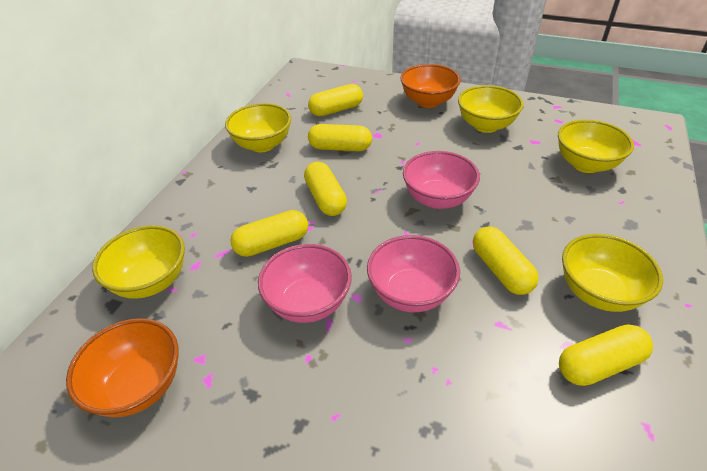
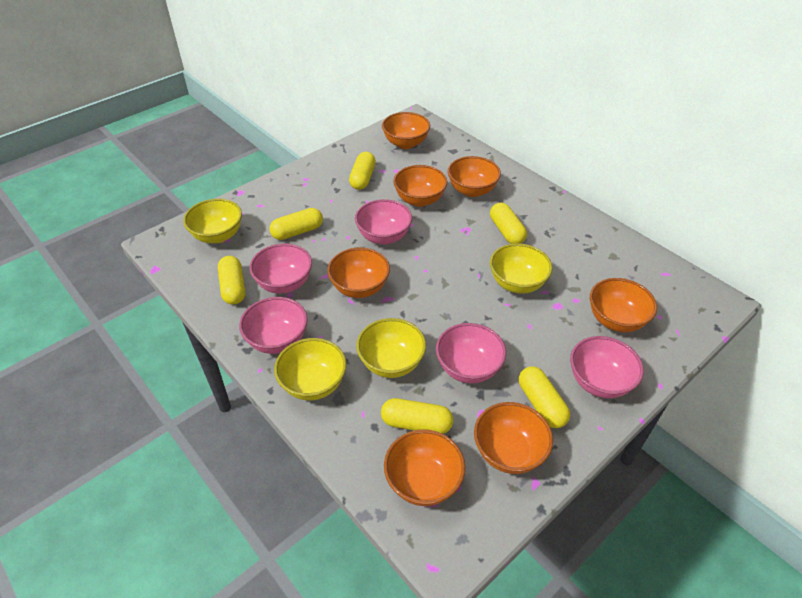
orange bowl: 2 -> 7
pink bowl: 3 -> 5
yellow bowl: 5 -> 4

